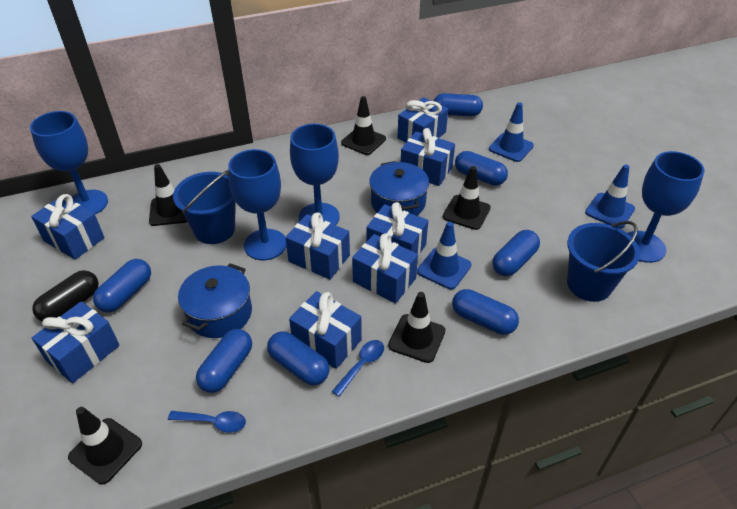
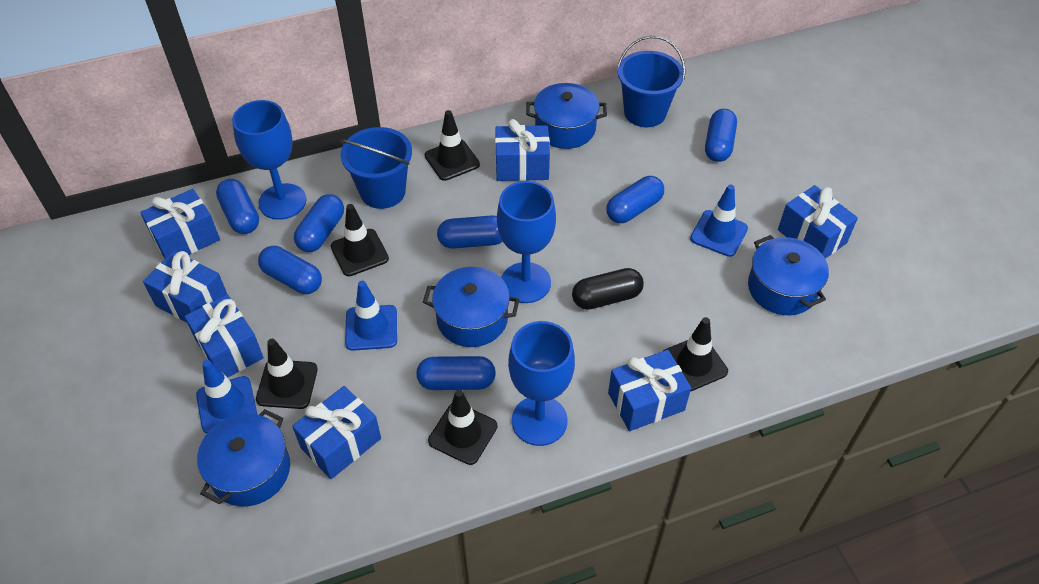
blue gift: 8 -> 7
blue goblet: 4 -> 3
blue pot: 2 -> 4
blue spoon: 2 -> 0

